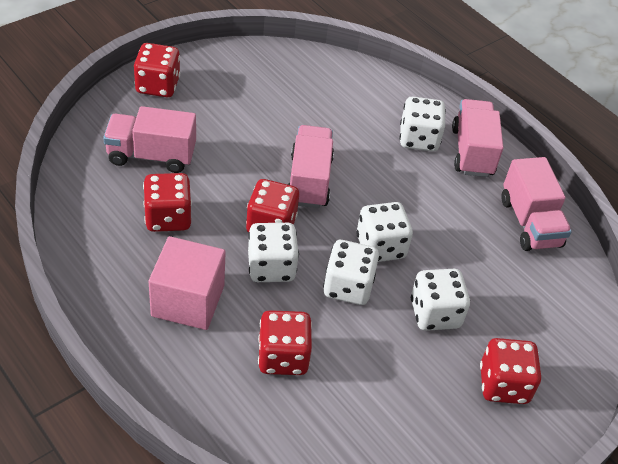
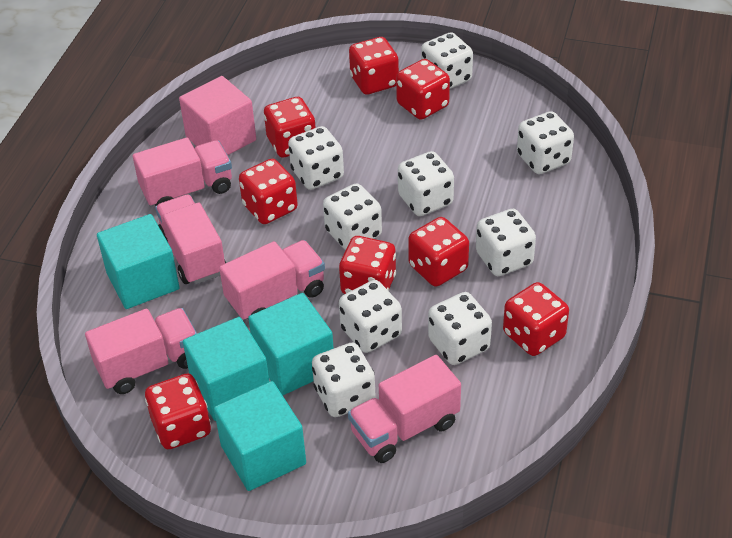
pink truck: 4 -> 5
red dice: 5 -> 8
turquoise cube: 0 -> 4
white dice: 5 -> 9

